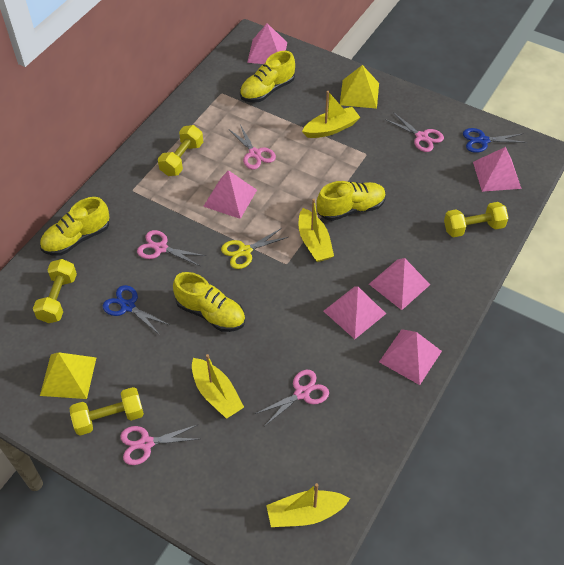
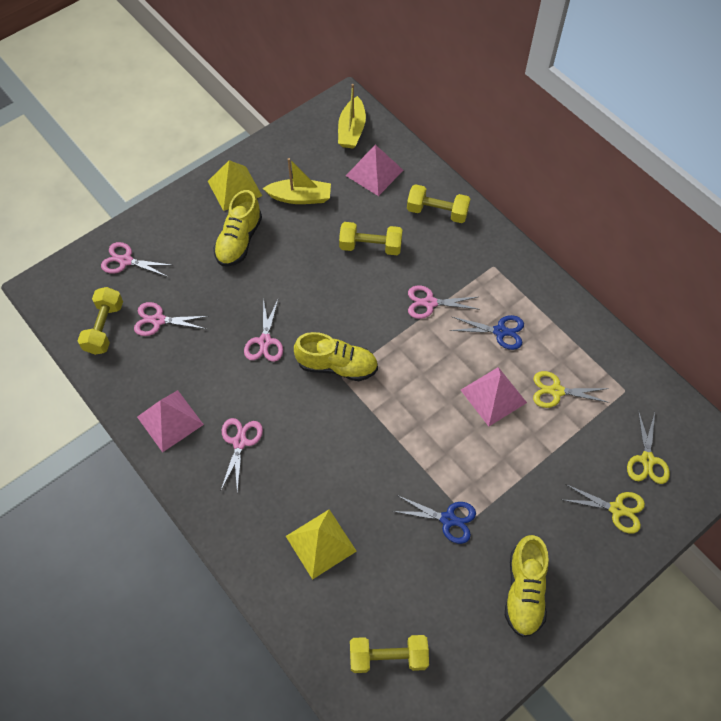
pink pyramid: 6 -> 3
yellow boat: 4 -> 2
yellow scissors: 1 -> 3
yellow shoe: 4 -> 3

